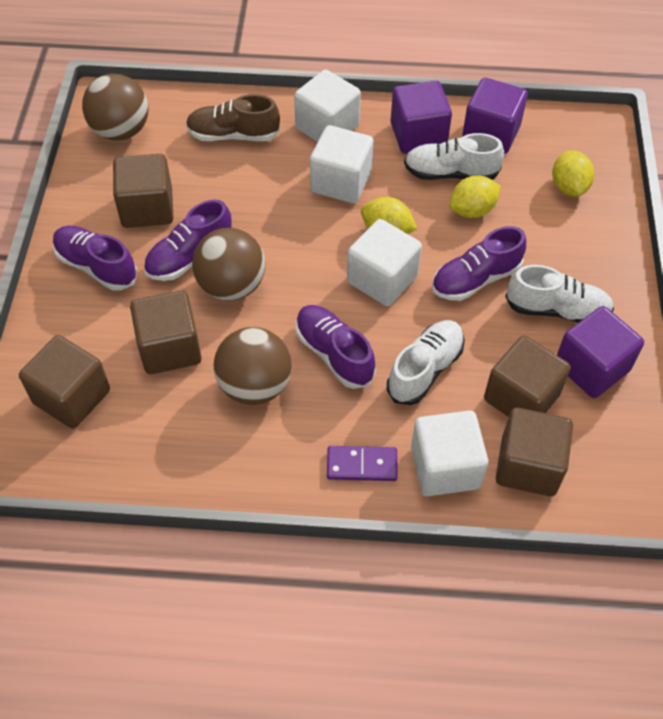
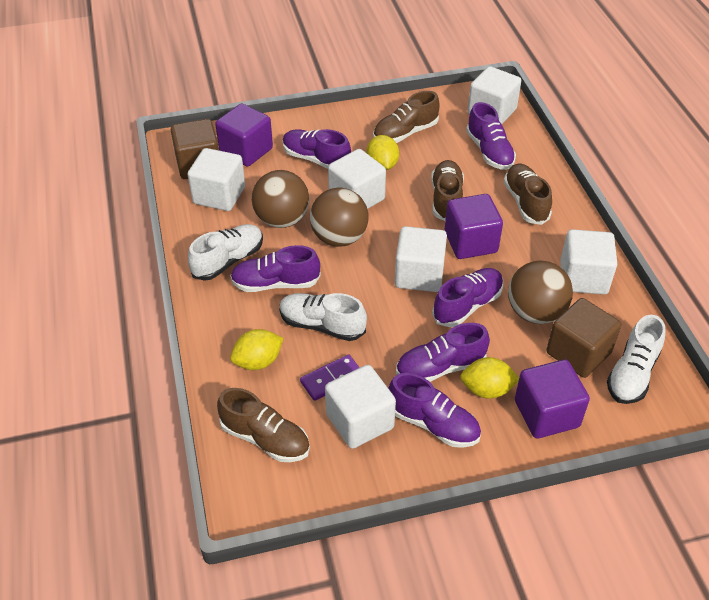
brown cube: 5 -> 2
brown shoe: 1 -> 4
purple shoe: 4 -> 6
white cube: 4 -> 6

